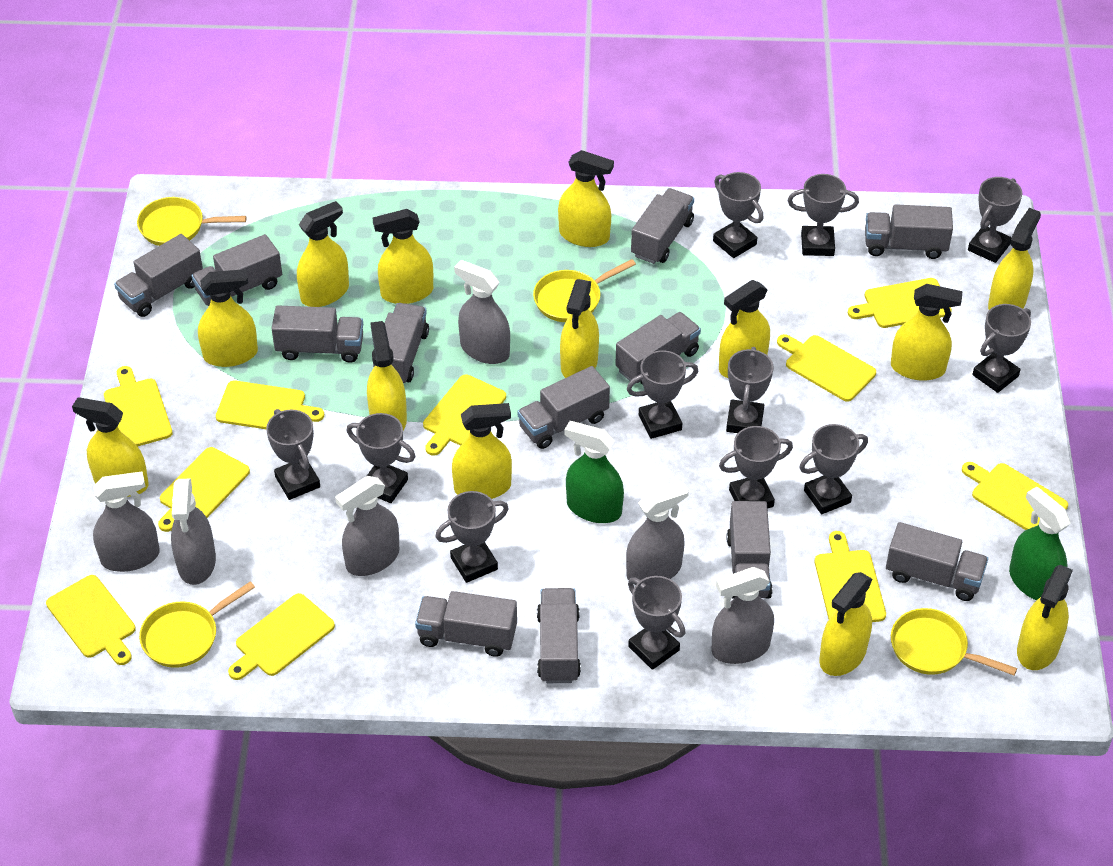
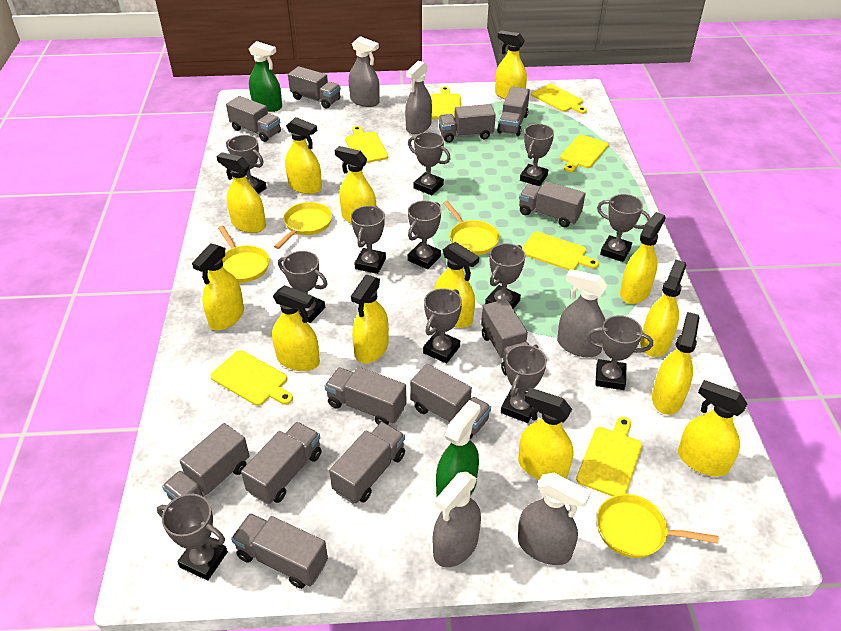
grey spray bottle: 6 -> 5
yellow cutting board: 10 -> 7

